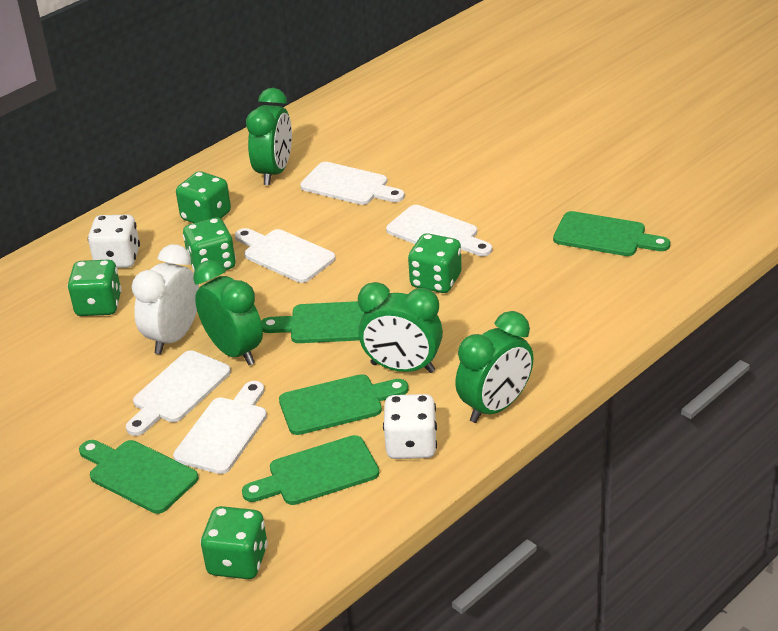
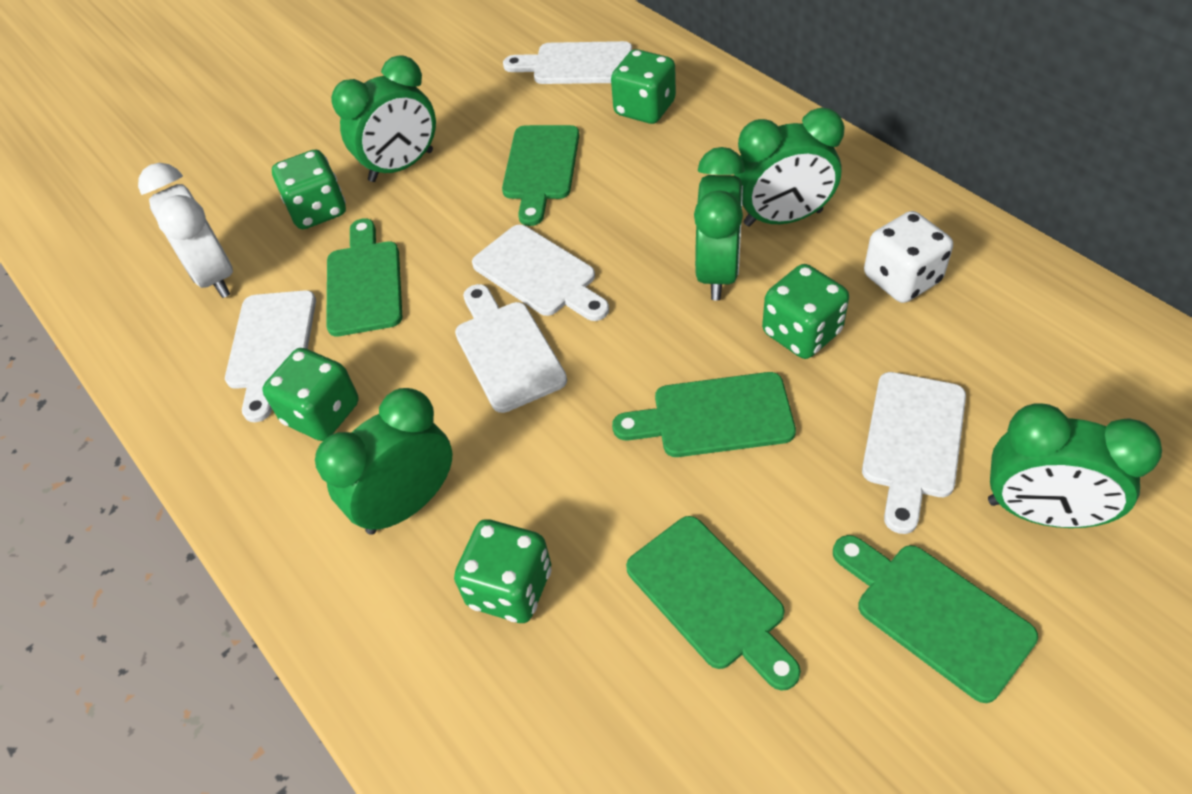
green clock: 4 -> 5
white dice: 2 -> 1

